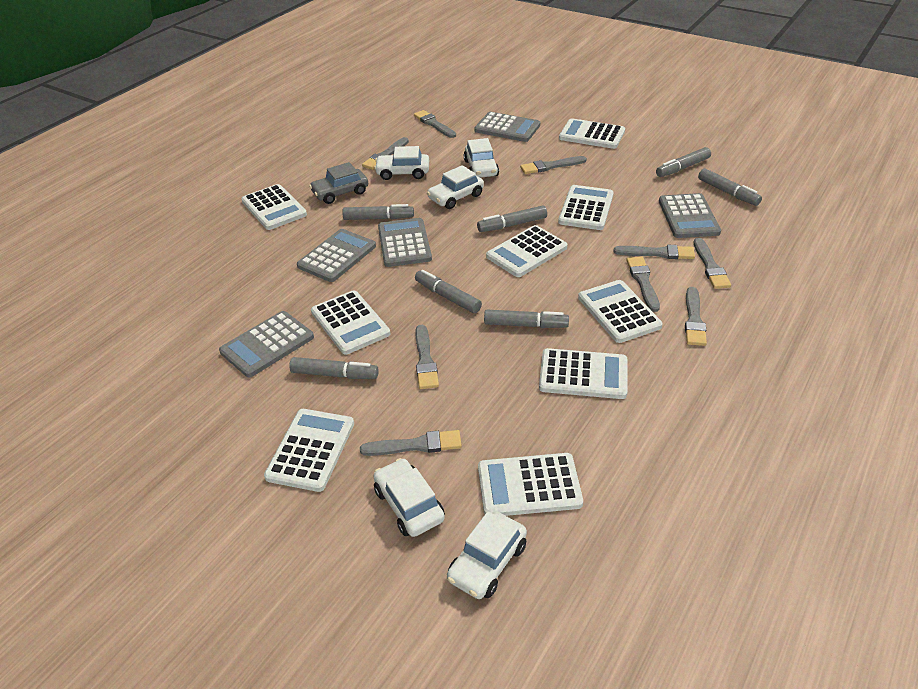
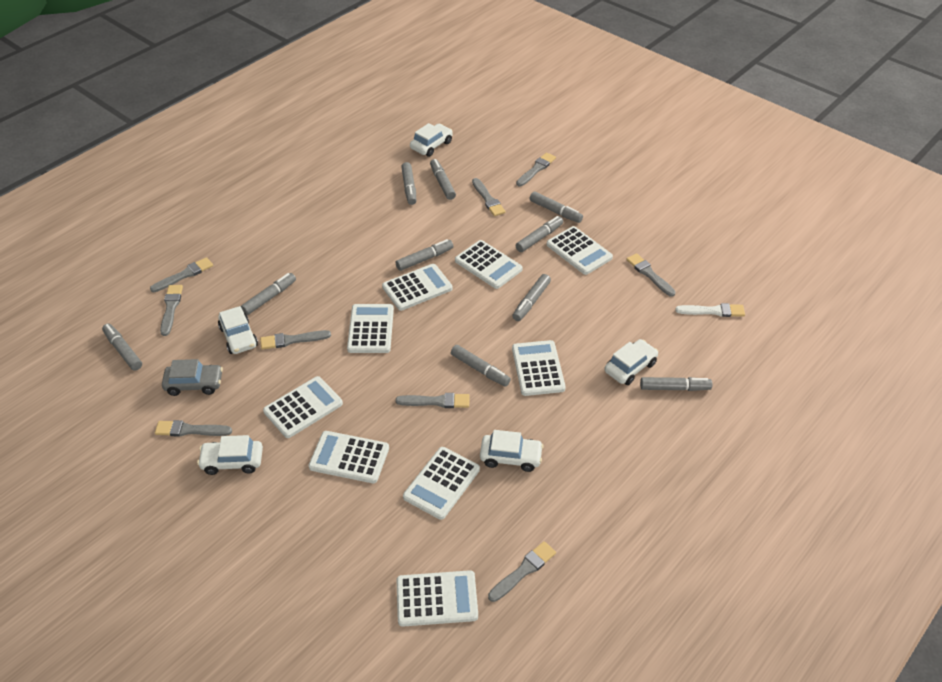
grey calculator: 5 -> 0
grey marker: 7 -> 10
white brush: 0 -> 1

